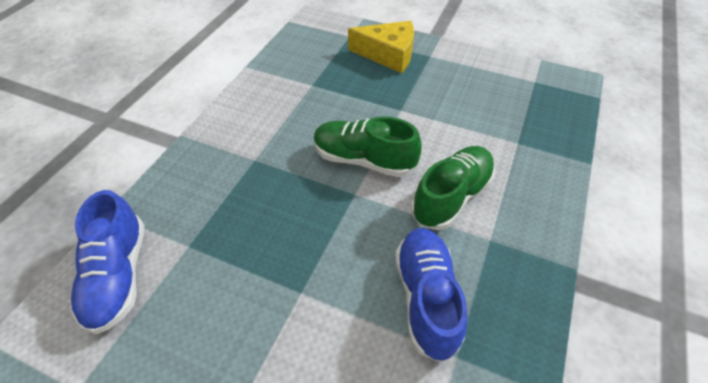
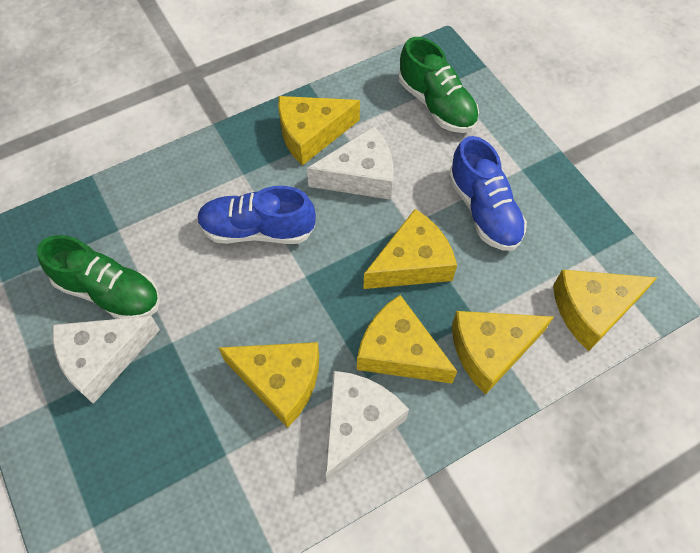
white cheese: 0 -> 3
yellow cheese: 1 -> 6

